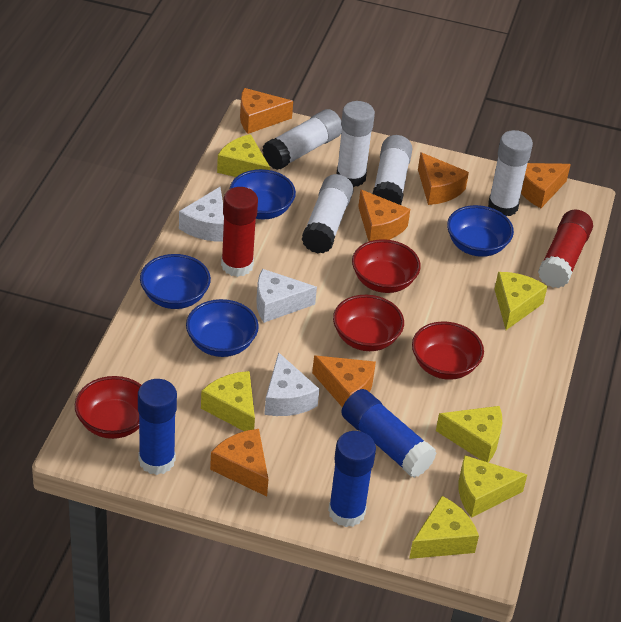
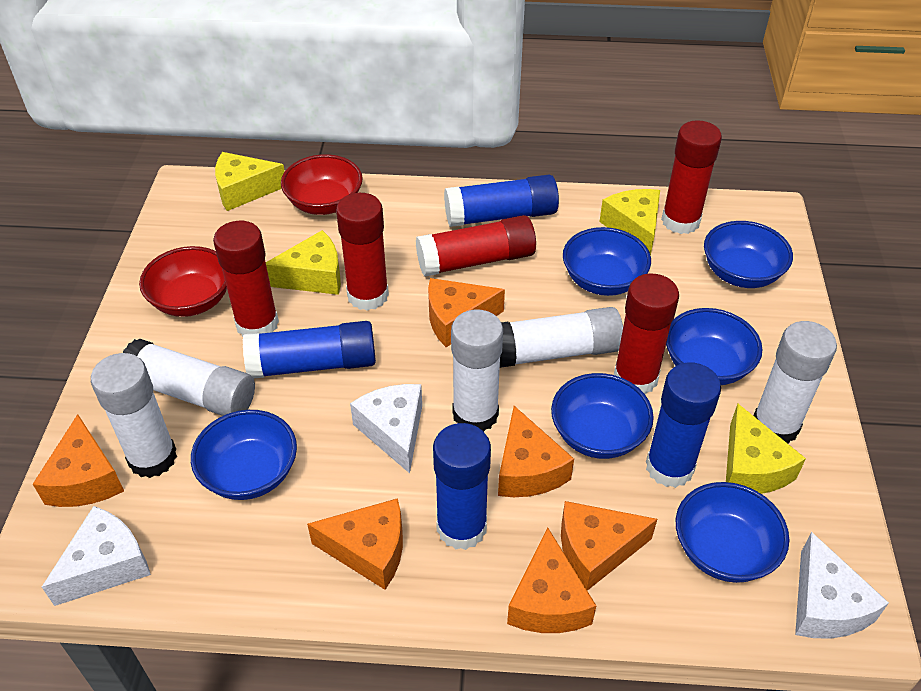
blue bowl: 4 -> 6
blue glue stick: 3 -> 4
red bowl: 4 -> 2
red glue stick: 2 -> 5
yellow cheese: 6 -> 4

